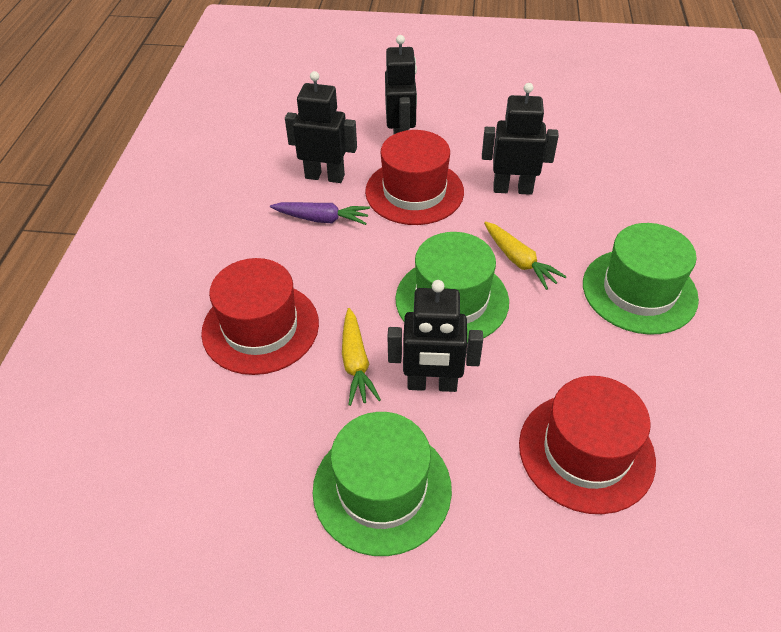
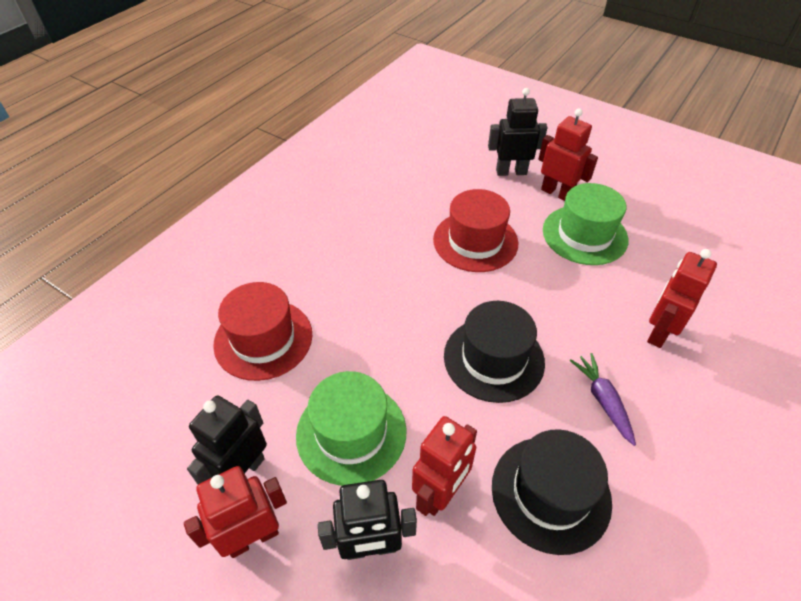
black hat: 0 -> 2
black robot: 4 -> 3
green hat: 3 -> 2
red hat: 3 -> 2
red robot: 0 -> 4
yellow carrot: 2 -> 0

